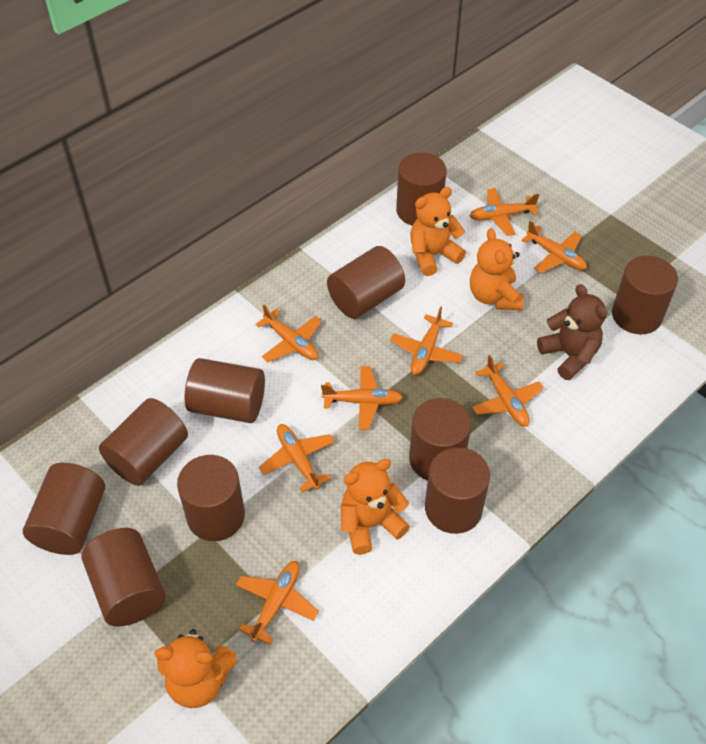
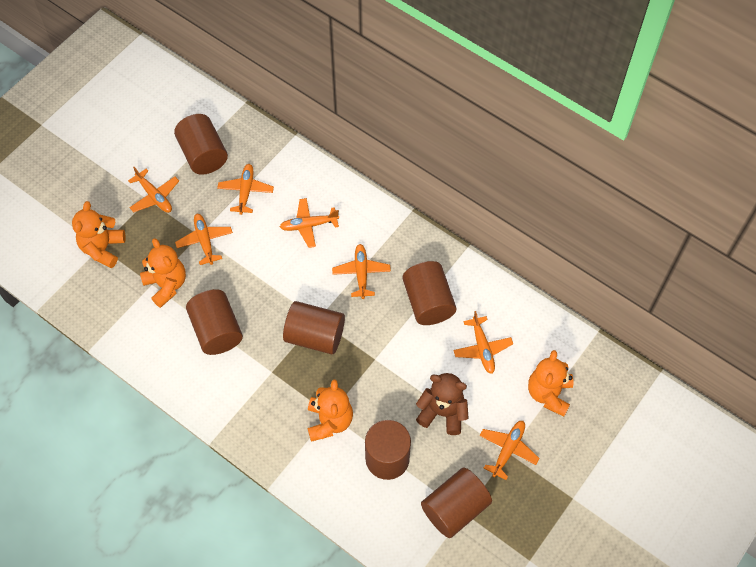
brown cylinder: 10 -> 6
orange plane: 8 -> 7

